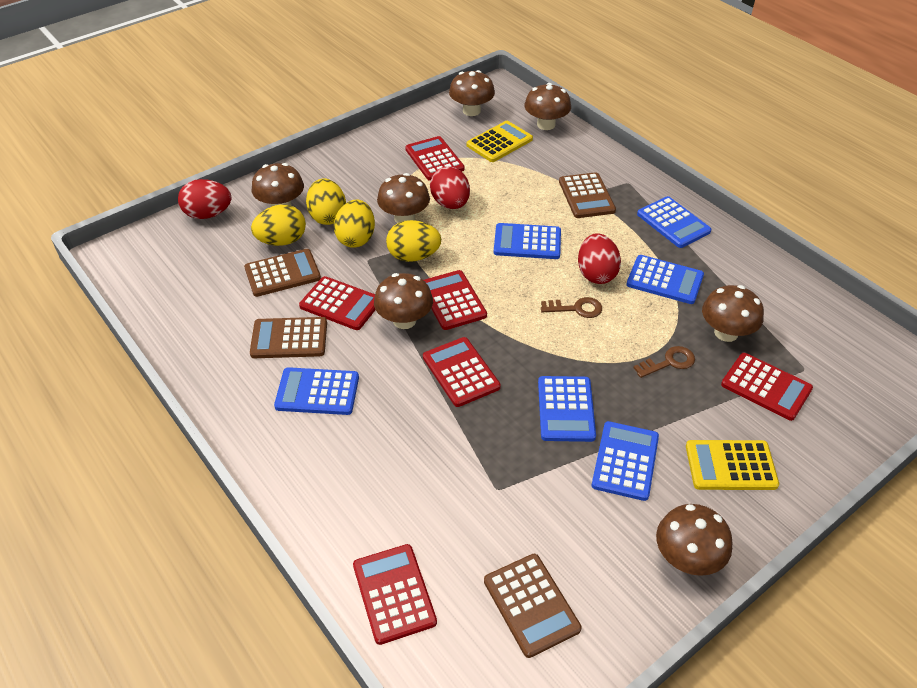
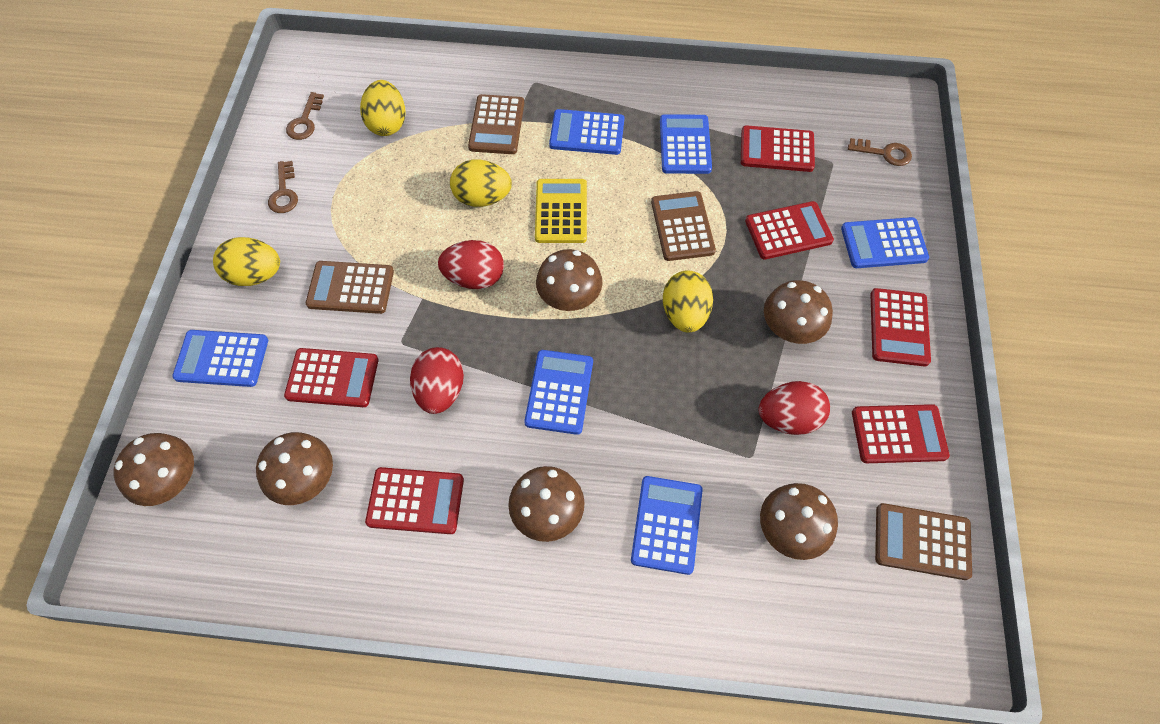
brown key: 2 -> 3
brown mushroom: 7 -> 6
yellow calculator: 2 -> 1

